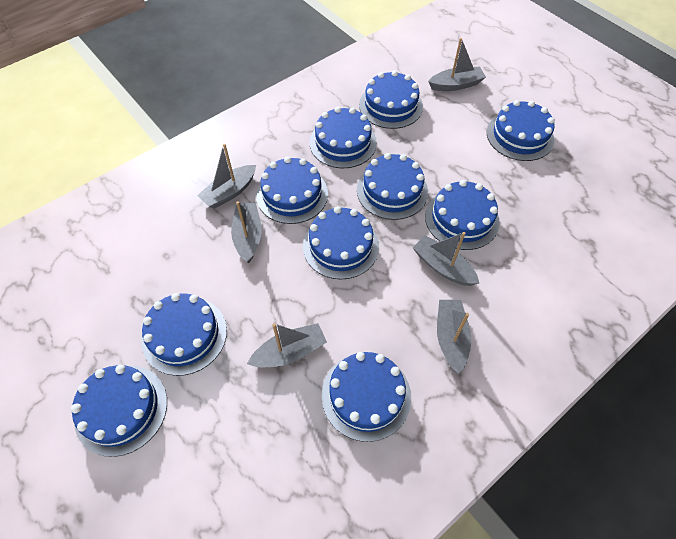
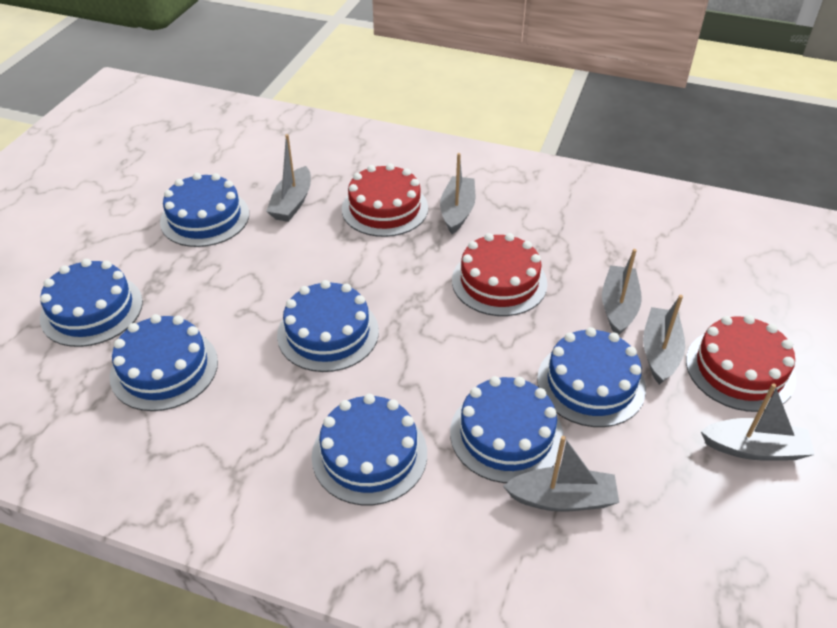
blue cake: 10 -> 7
red cake: 0 -> 3

